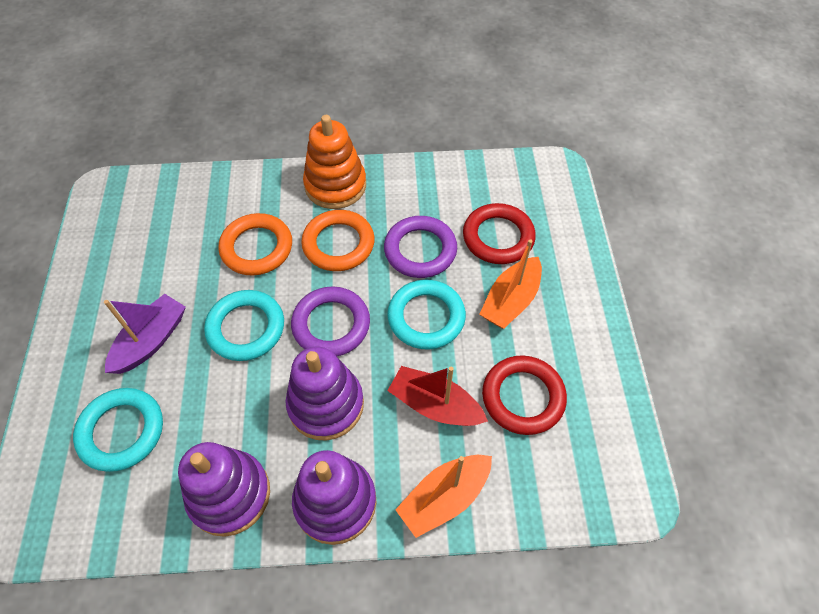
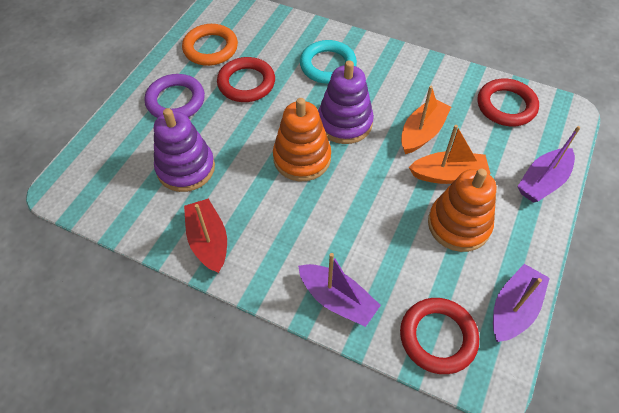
orange ring: 2 -> 1
orange stacking toy: 1 -> 2
purple boat: 1 -> 3
purple ring: 2 -> 1
purple stacking toy: 3 -> 2
red ring: 2 -> 3
turquoise ring: 3 -> 1

